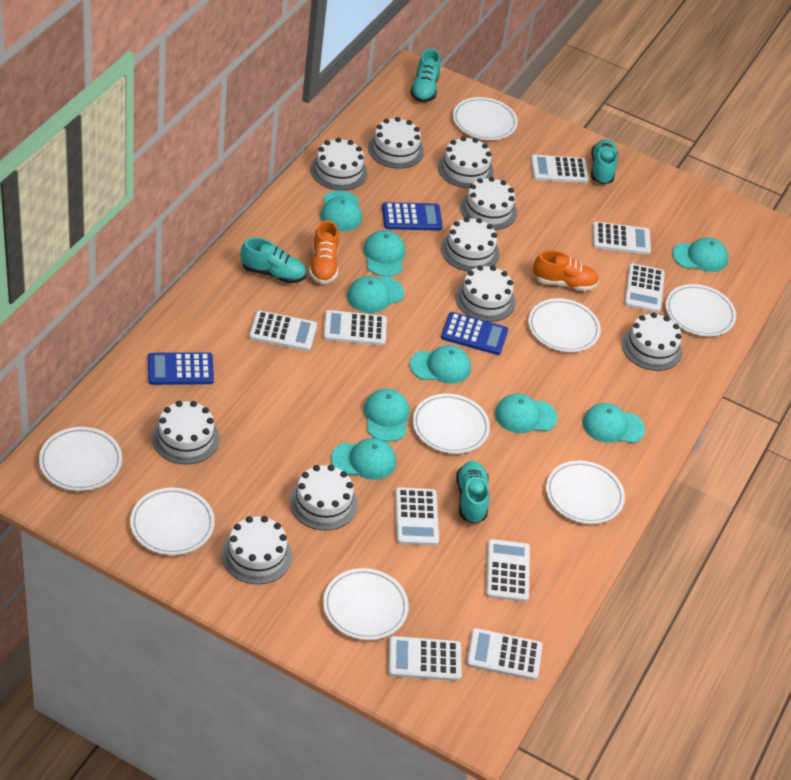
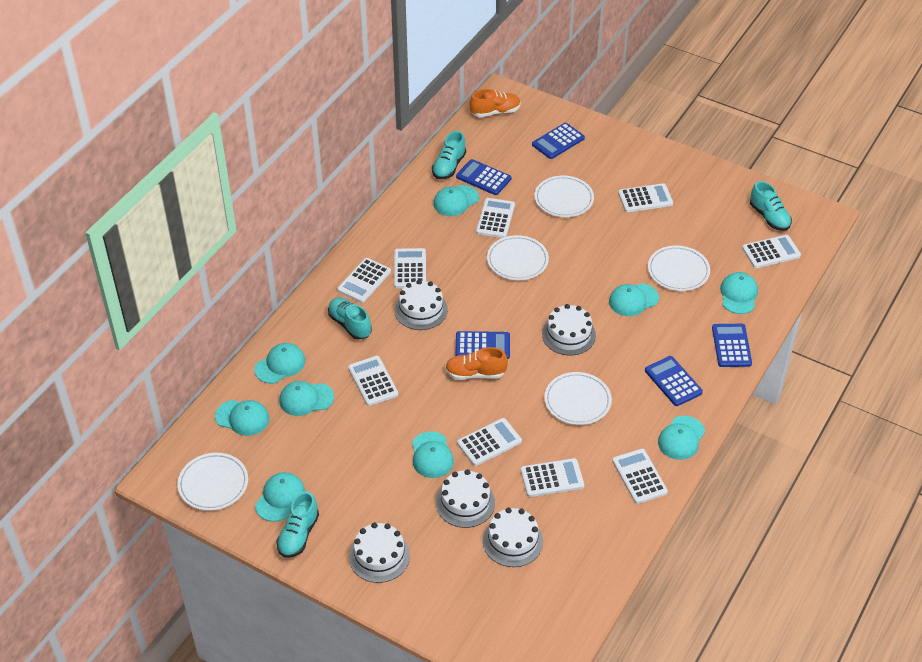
blue calculator: 3 -> 5
white cake: 10 -> 5
white plate: 8 -> 5

